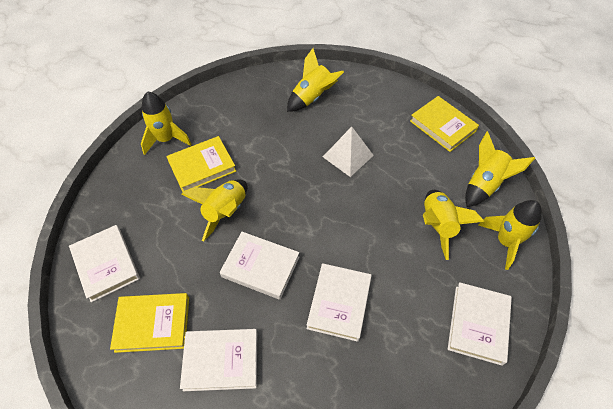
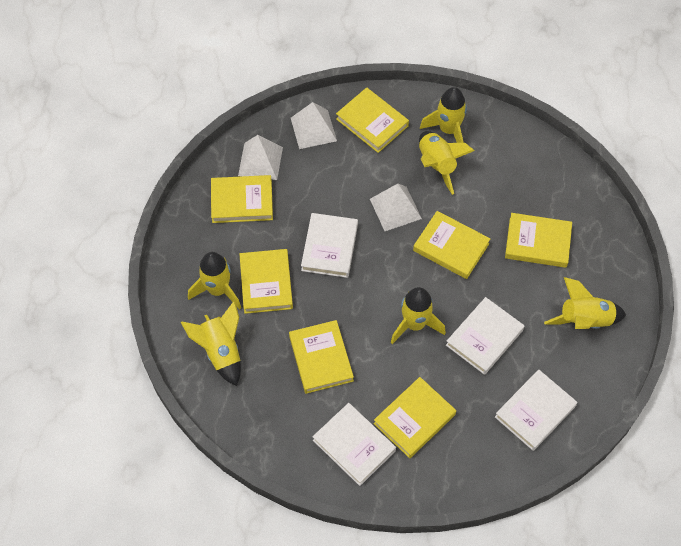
white book: 5 -> 4
white pyramid: 1 -> 3
yellow book: 3 -> 7

